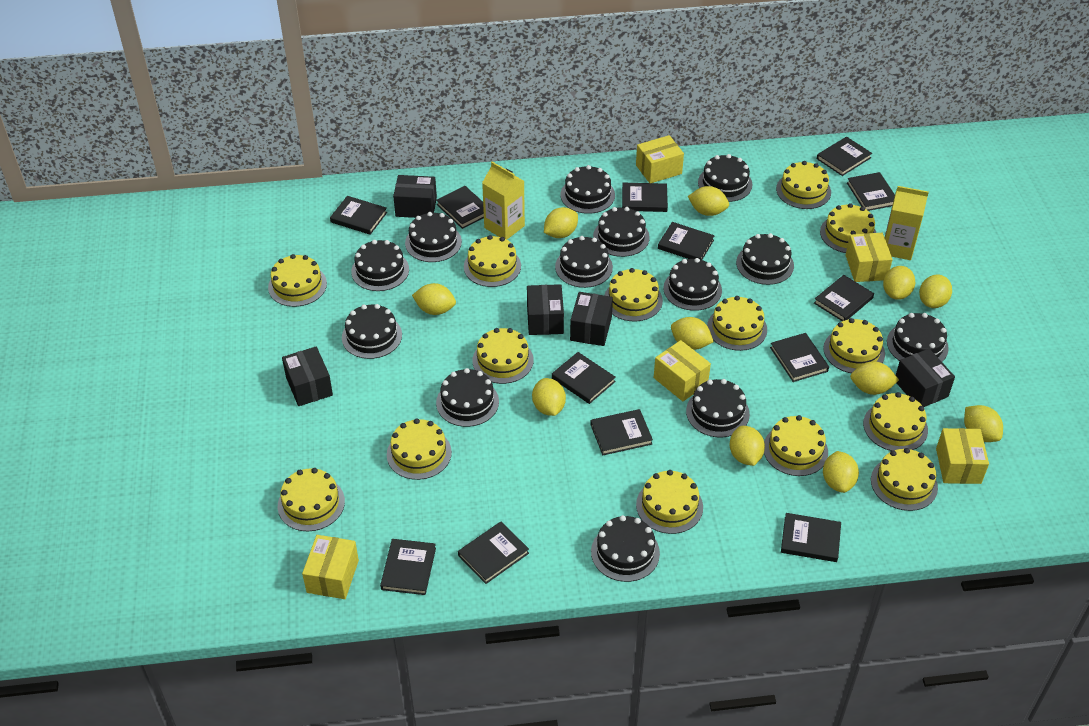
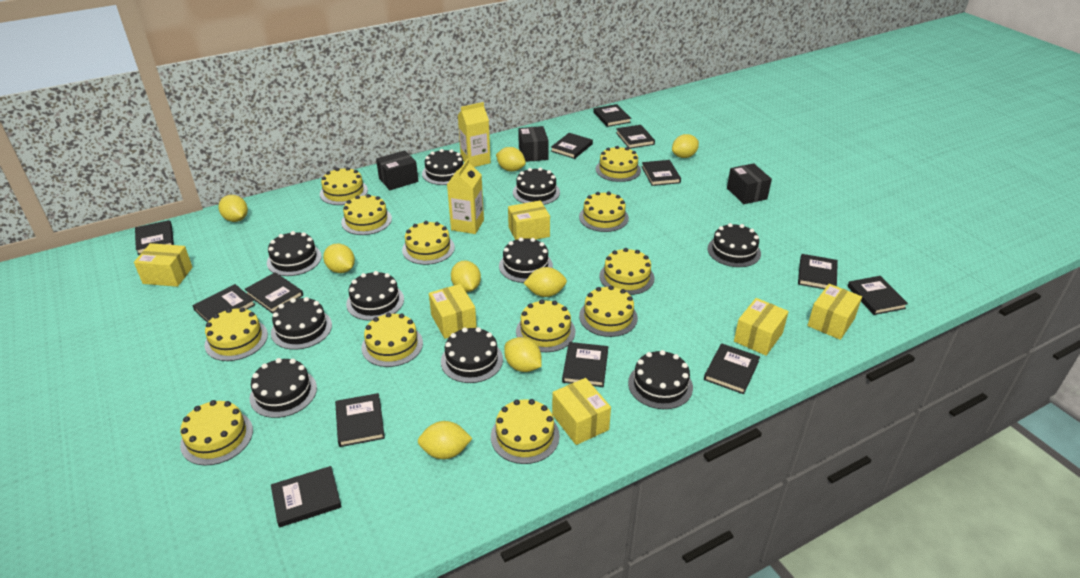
black box: 5 -> 3
black cake: 13 -> 10
yellow box: 5 -> 6
yellow cake: 14 -> 12
yellow lemon: 11 -> 8

